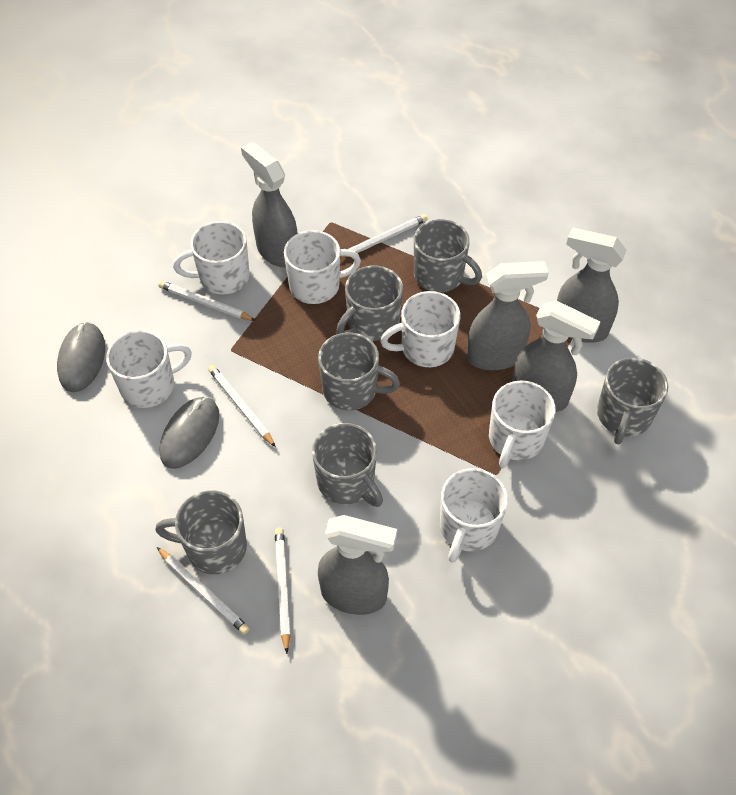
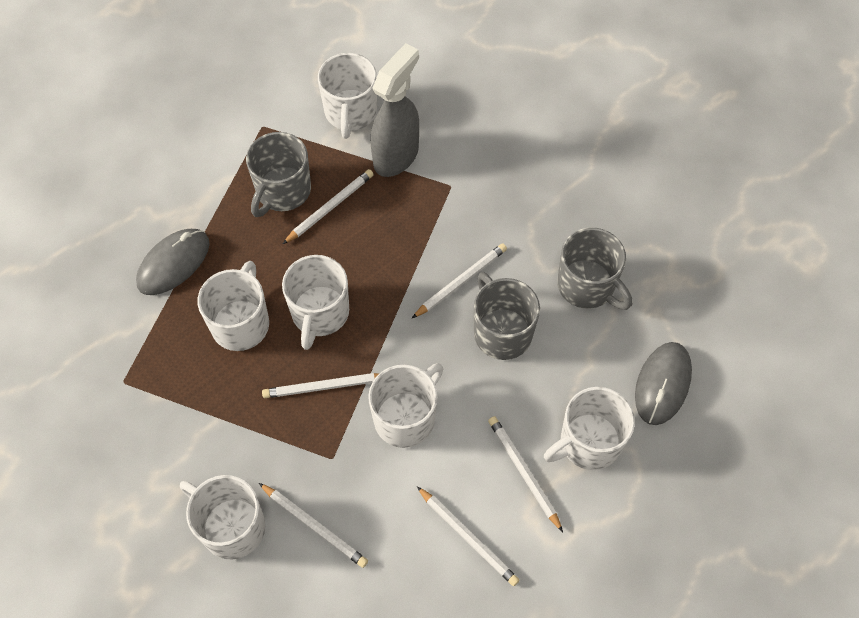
grey mug: 6 -> 3
grey spray bottle: 5 -> 1
white pencil: 5 -> 6

